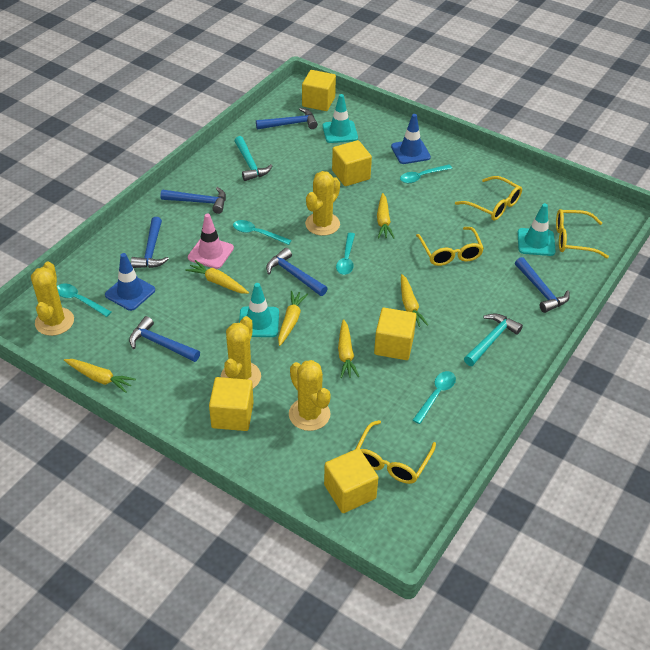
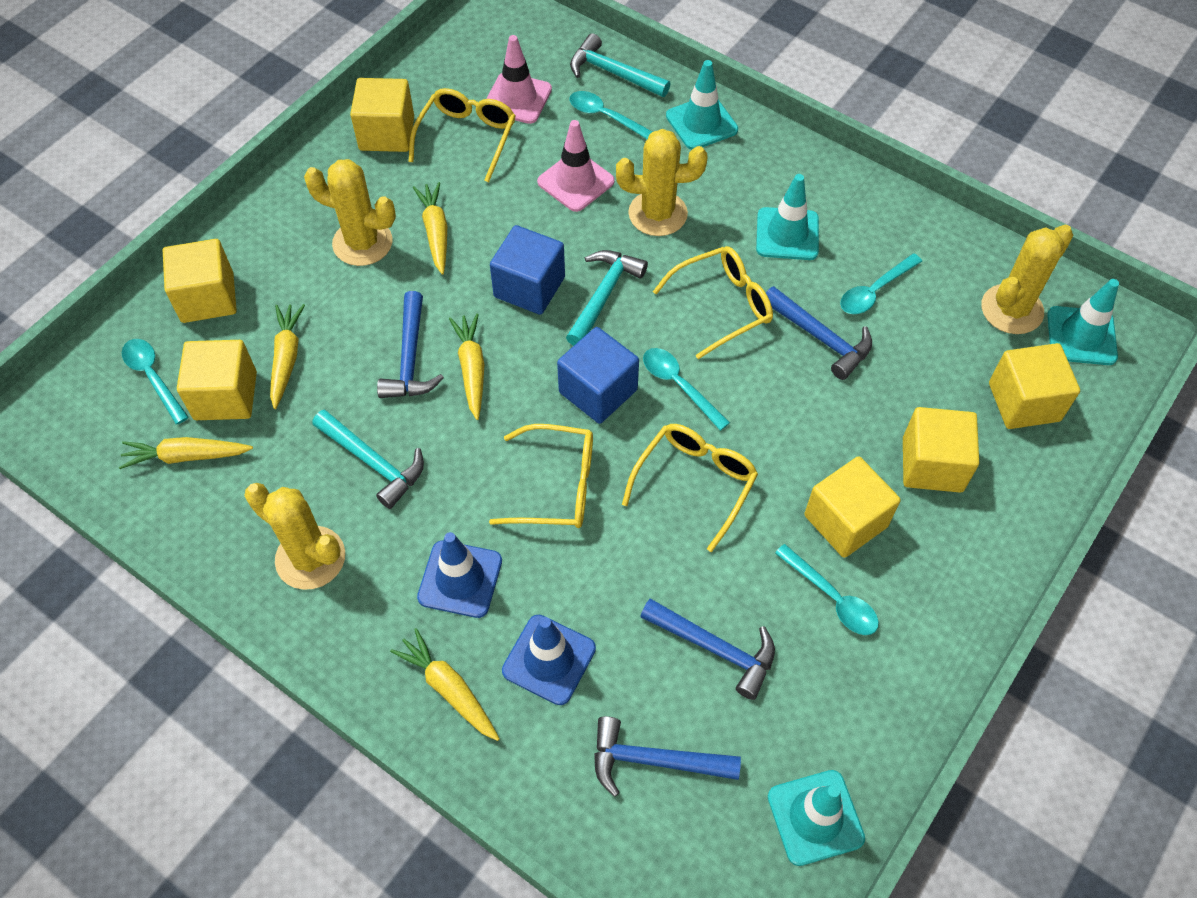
blue cube: 0 -> 2
blue hammer: 6 -> 4
pink traffic cone: 1 -> 2
turquoise hammer: 2 -> 3
turquoise traffic cone: 3 -> 4
yellow carrot: 6 -> 5
yellow cube: 5 -> 6

